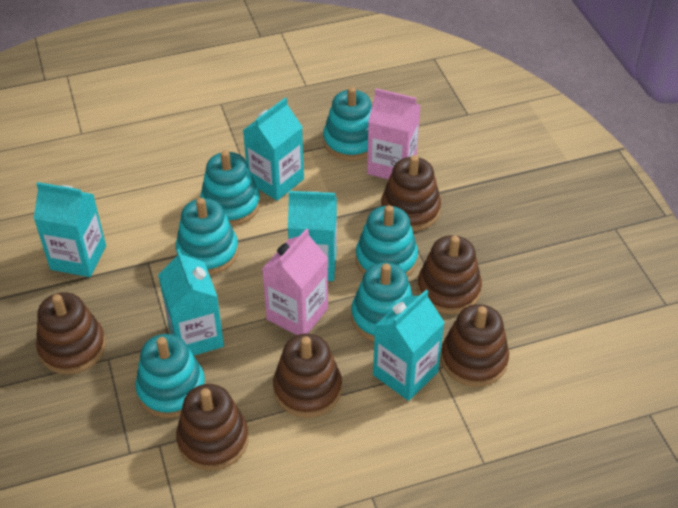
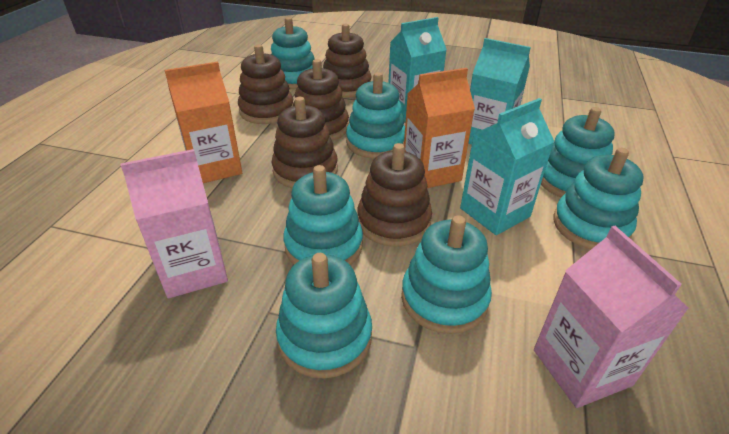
brown stacking toy: 6 -> 5
orange carton: 0 -> 2
turquoise carton: 5 -> 3
turquoise stacking toy: 6 -> 7

